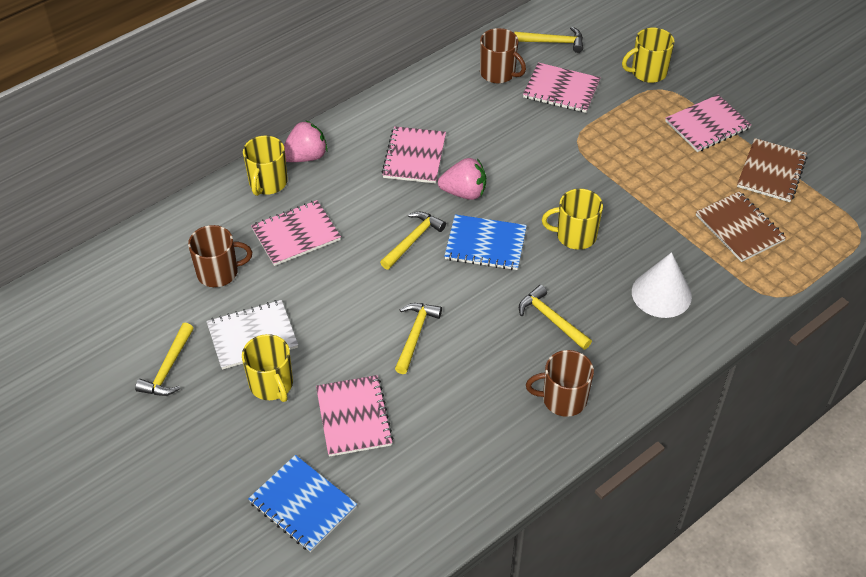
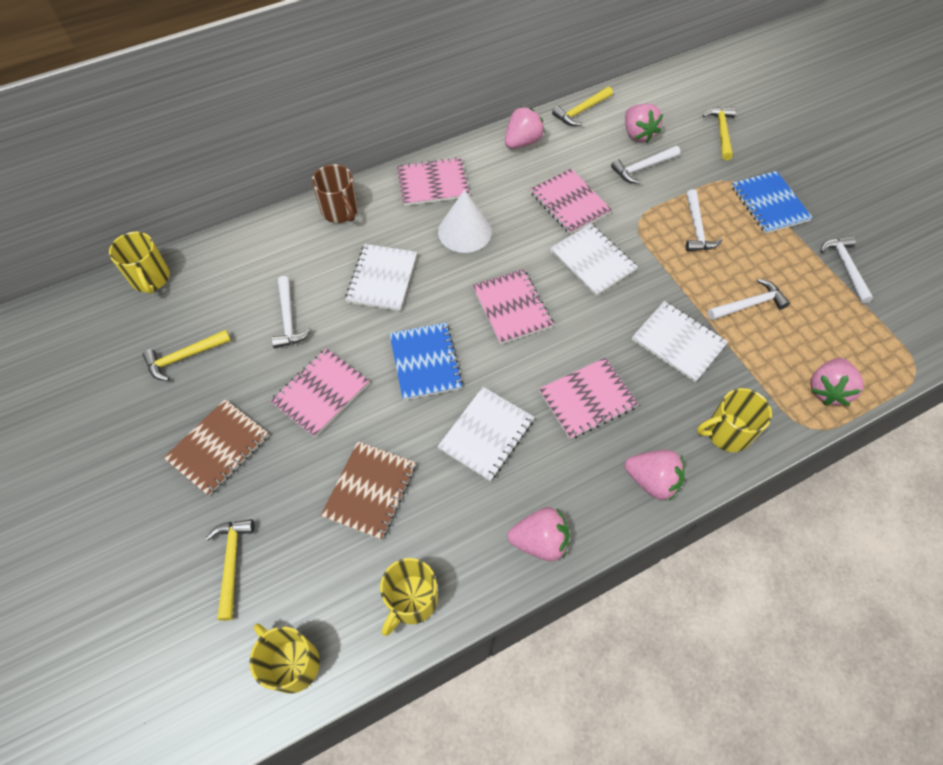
brown mug: 3 -> 1
pink strawberry: 2 -> 5
white hammer: 0 -> 5
white notebook: 1 -> 4
yellow hammer: 5 -> 4

